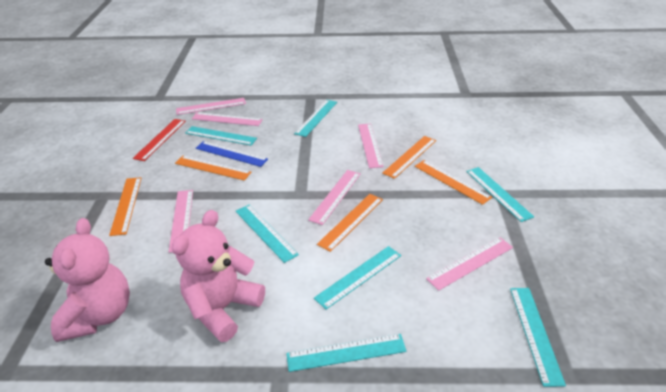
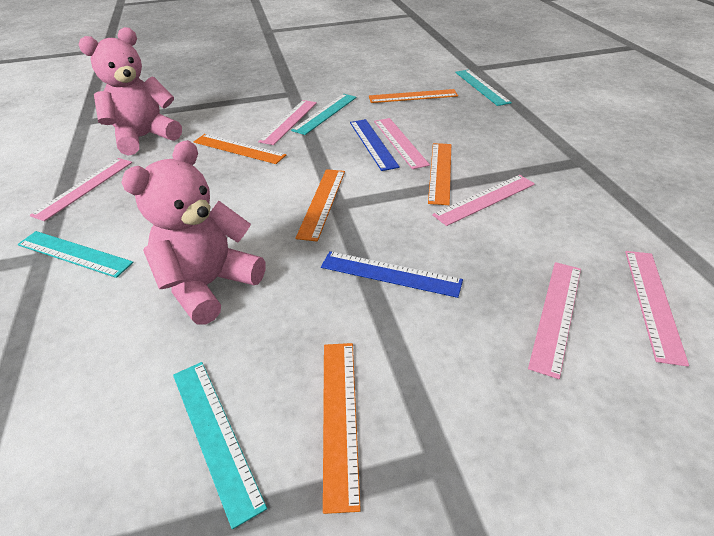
blue ruler: 1 -> 2
red ruler: 1 -> 0
turquoise ruler: 7 -> 4

